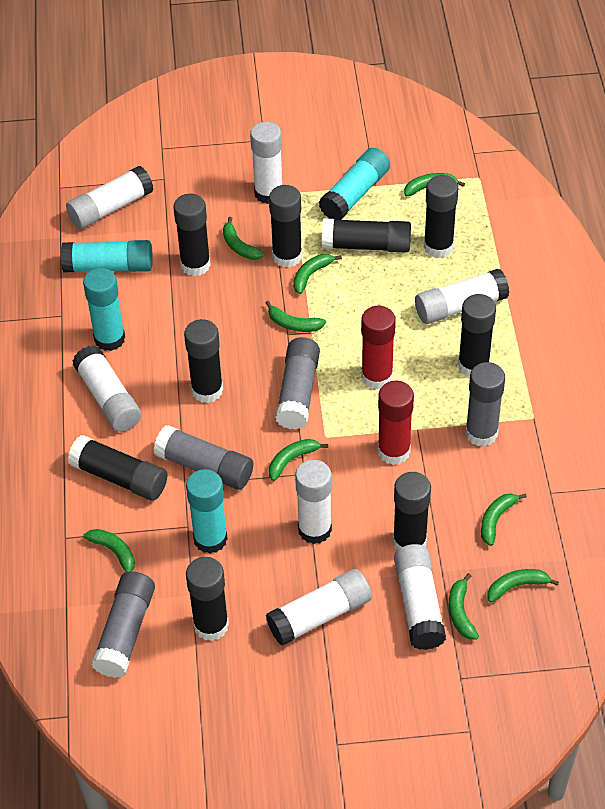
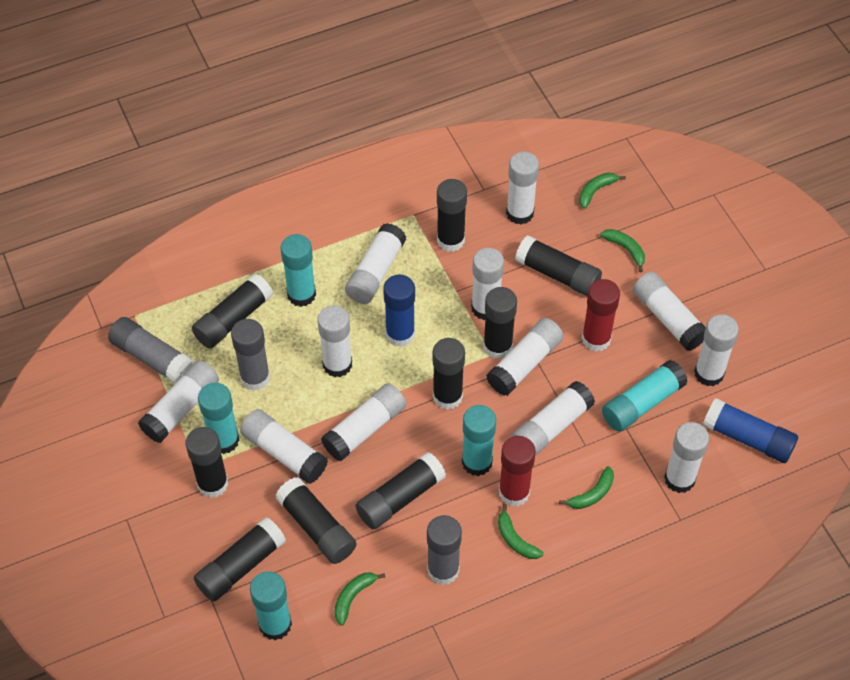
blue glue stick: 0 -> 2
green banana: 9 -> 5
grey glue stick: 4 -> 3
turquoise glue stick: 4 -> 5
white glue stick: 7 -> 12

